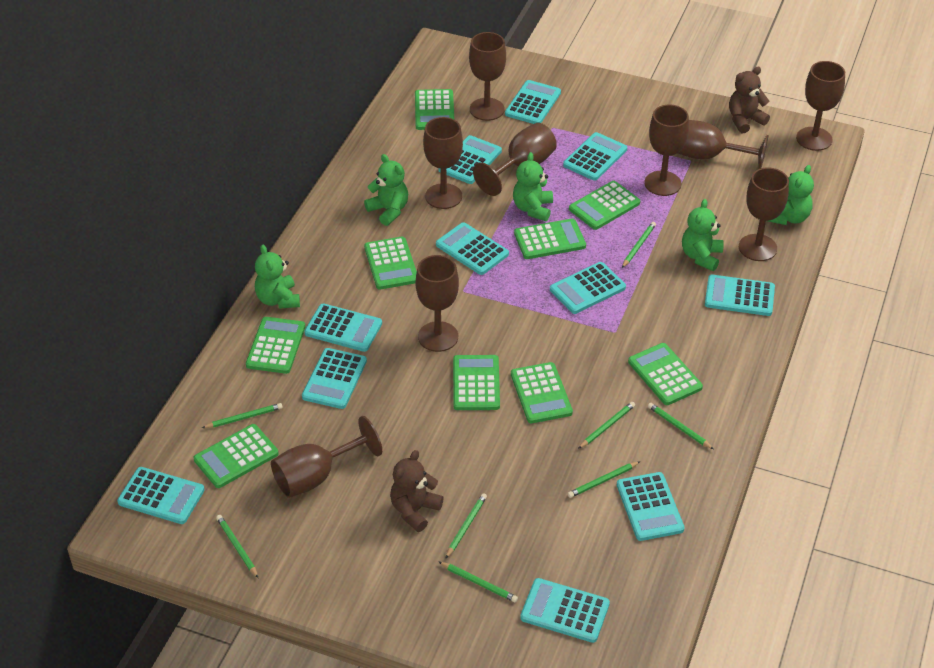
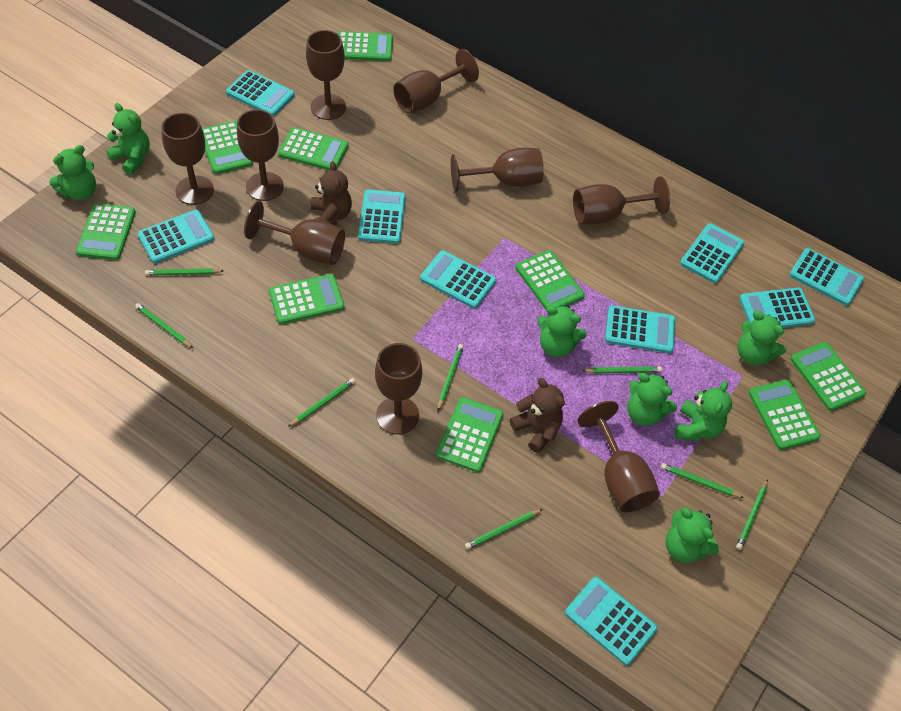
green teddy bear: 5 -> 7
turquoise calculator: 11 -> 9

